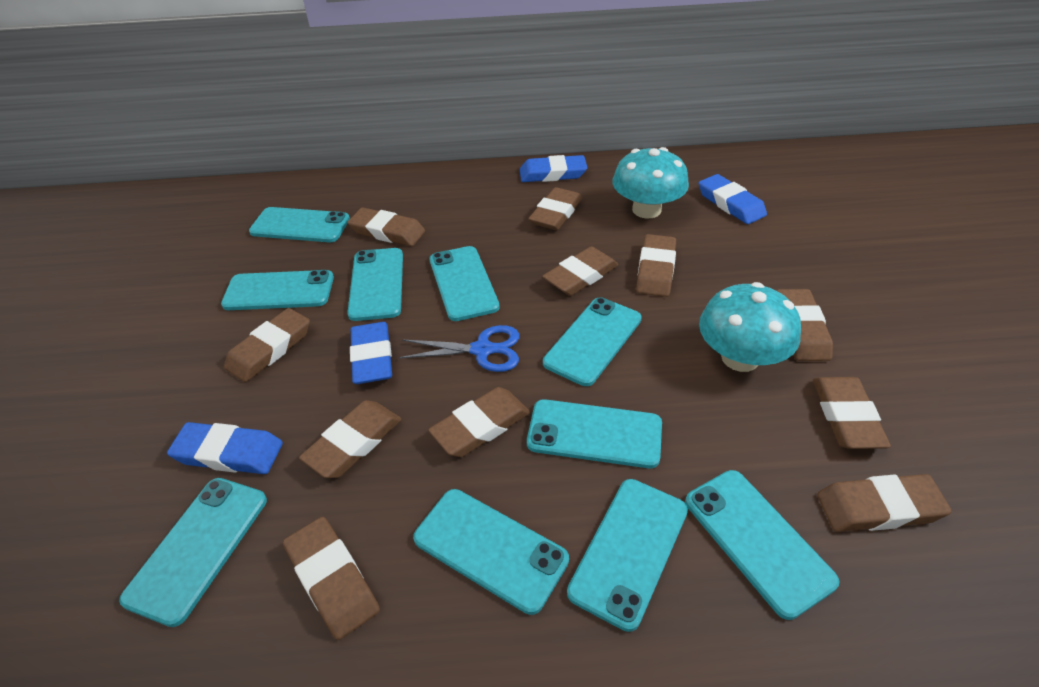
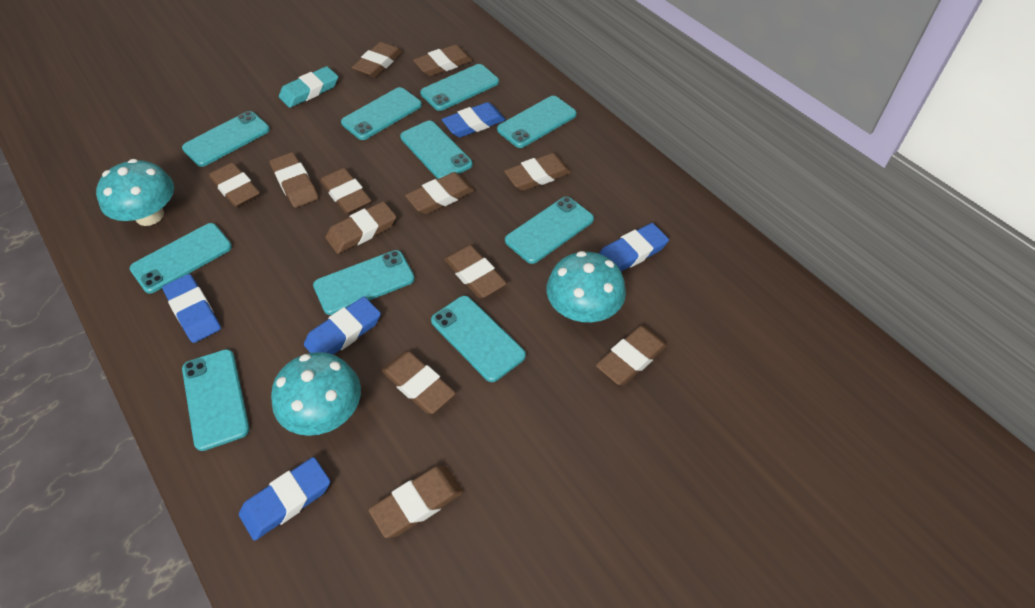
blue eraser: 4 -> 5
blue scissors: 1 -> 0
brown eraser: 11 -> 12
turquoise eraser: 0 -> 1
turquoise mushroom: 2 -> 3

